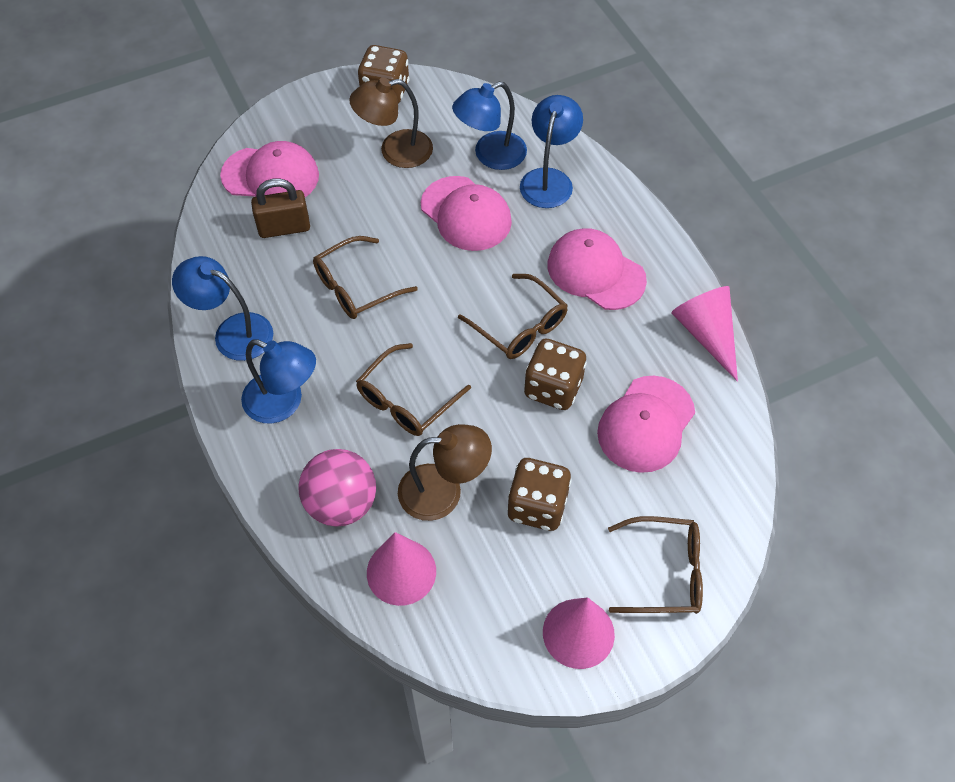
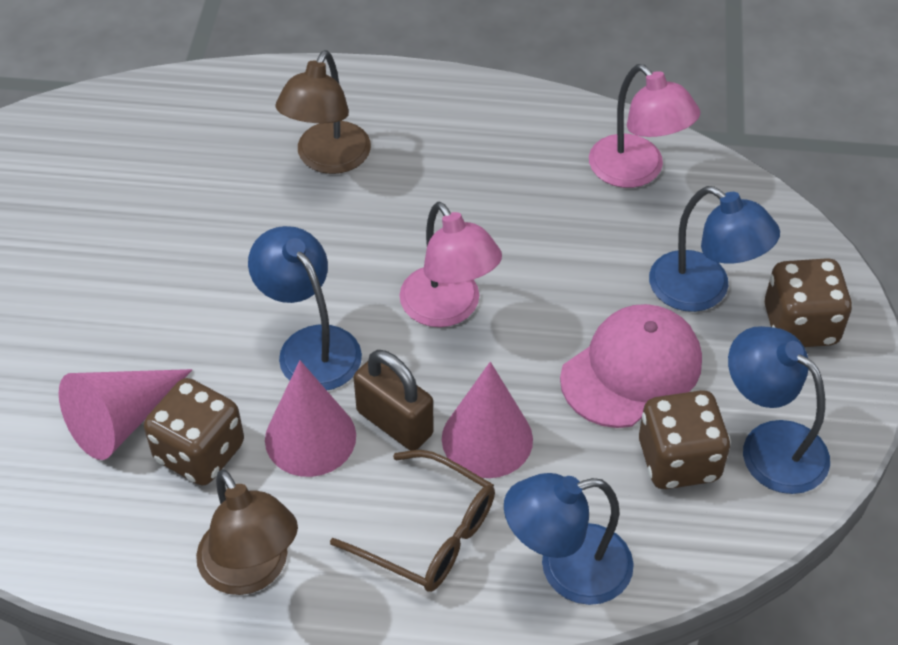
brown glasses: 4 -> 1
pink ball: 1 -> 0
pink cap: 4 -> 1
pink lamp: 0 -> 2

